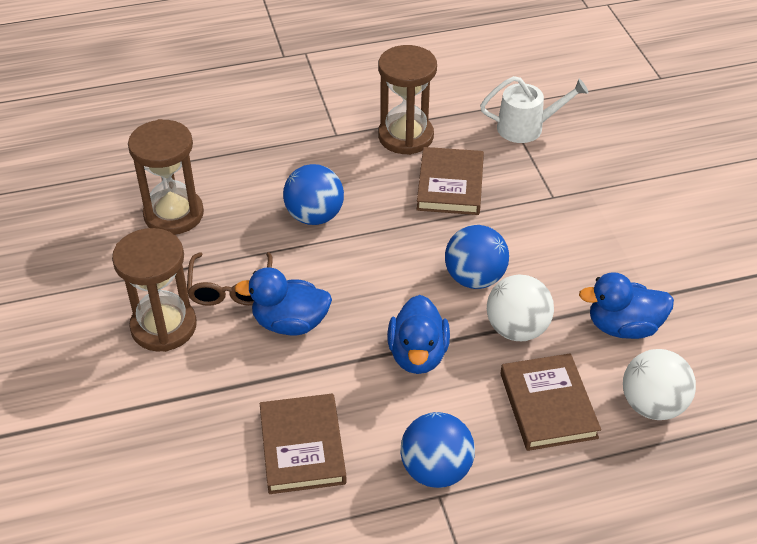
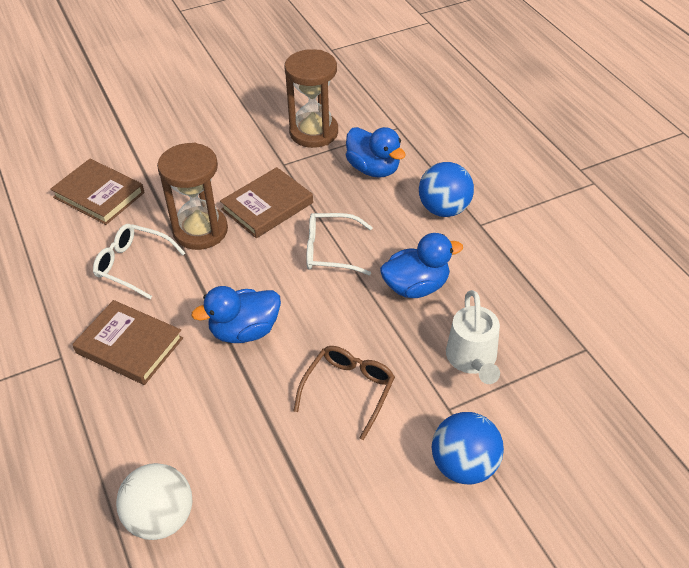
blue ball: 3 -> 2
brown hourglass: 3 -> 2
white ball: 2 -> 1
white glasses: 0 -> 2

